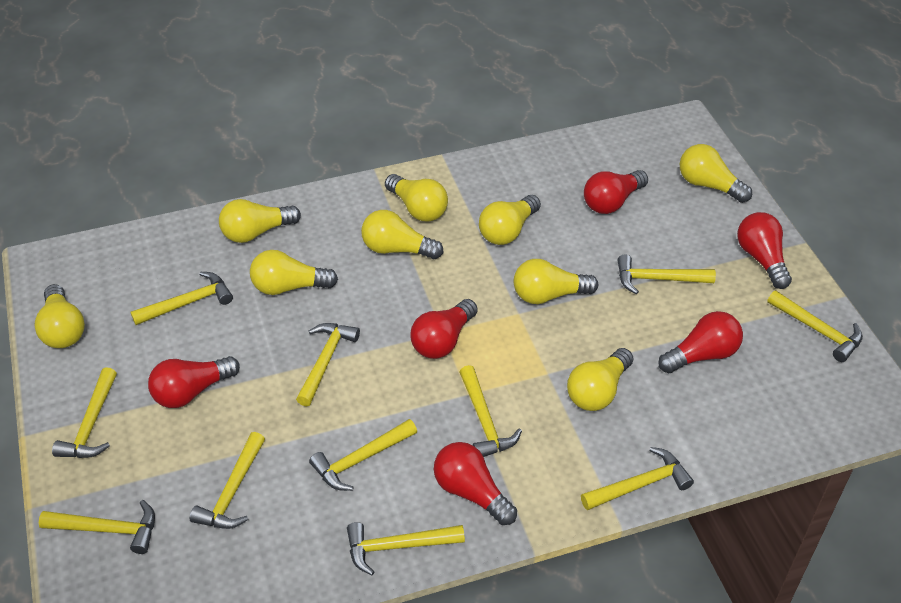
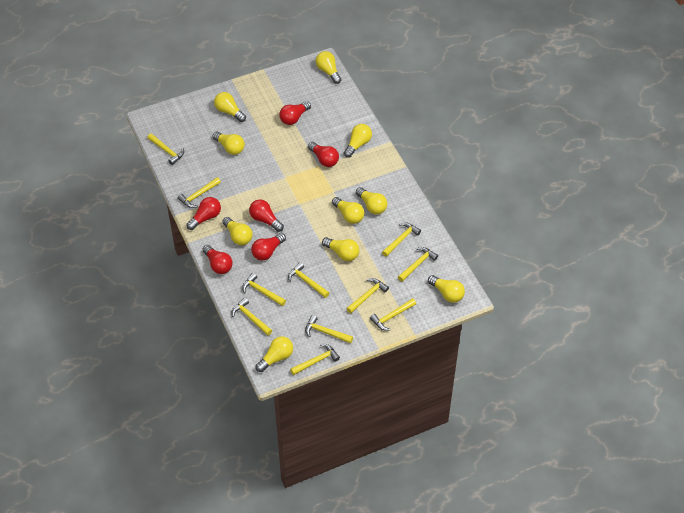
yellow light bulb: 9 -> 10

